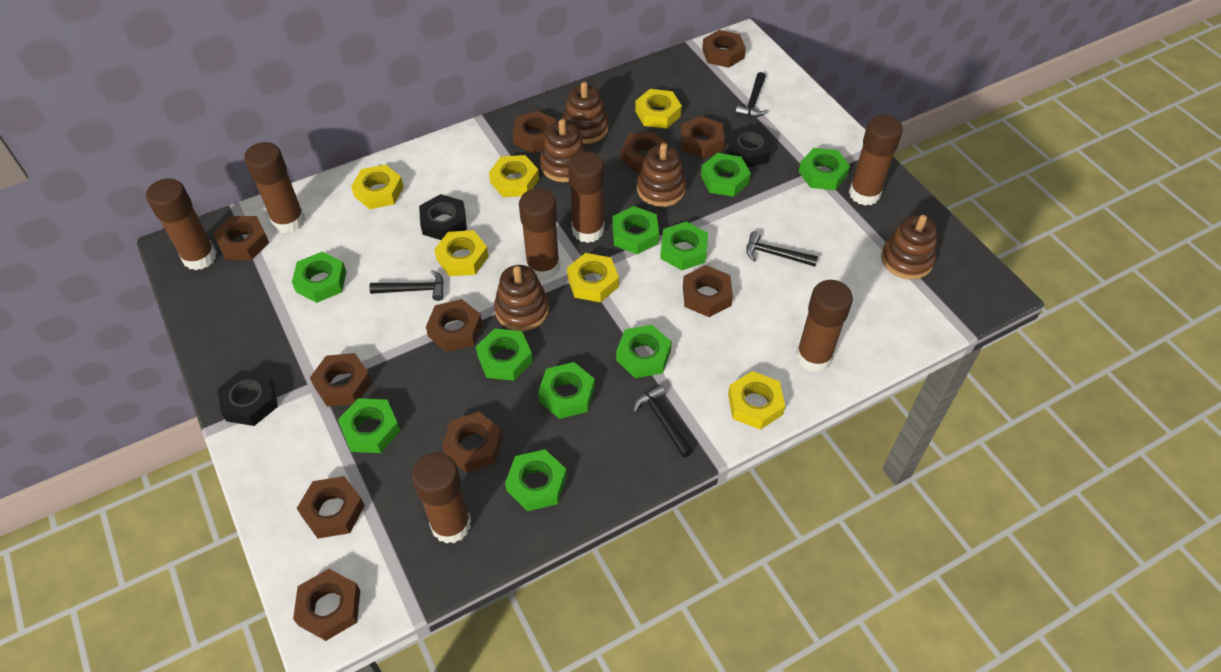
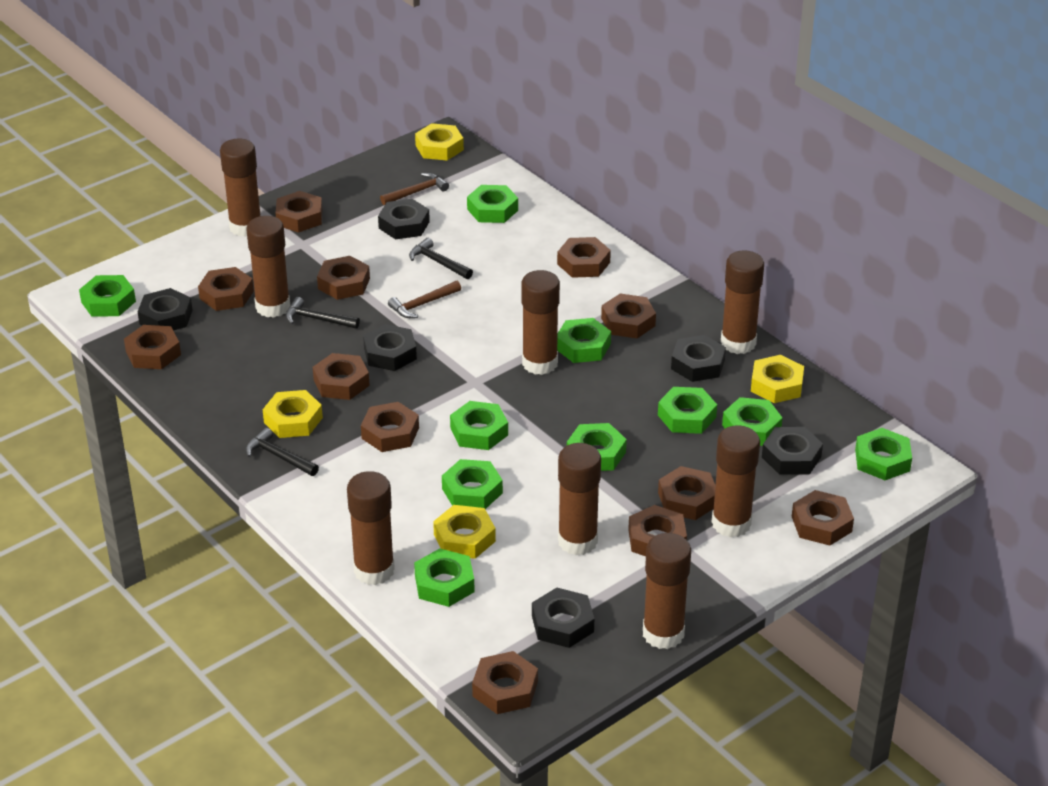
black hammer: 4 -> 3
black nut: 3 -> 6
brown glue stick: 7 -> 8
brown hammer: 0 -> 2
brown nut: 11 -> 12
brown stacking toy: 5 -> 0
yellow nut: 6 -> 4

